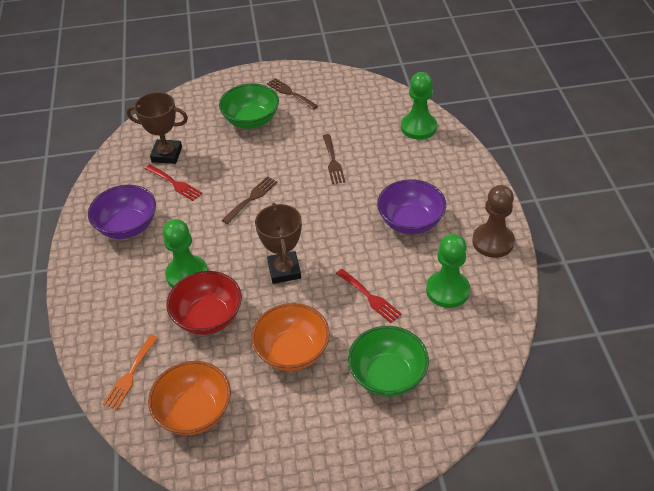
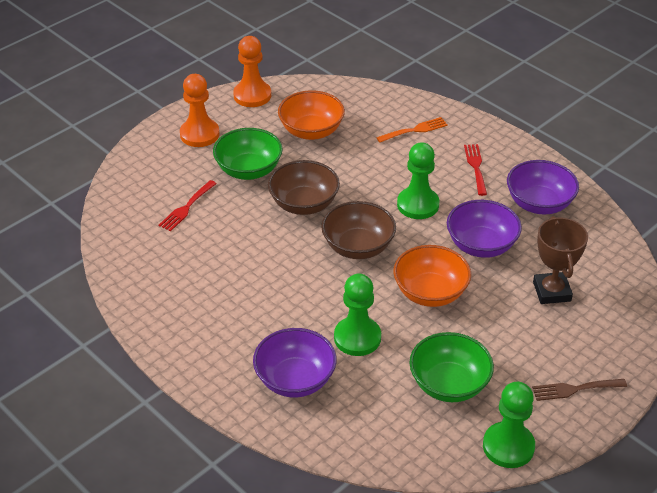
brown bowl: 0 -> 2
brown fork: 3 -> 1
brown pawn: 1 -> 0
brown trophy: 2 -> 1
orange pawn: 0 -> 2
purple bowl: 2 -> 3
red bowl: 1 -> 0

